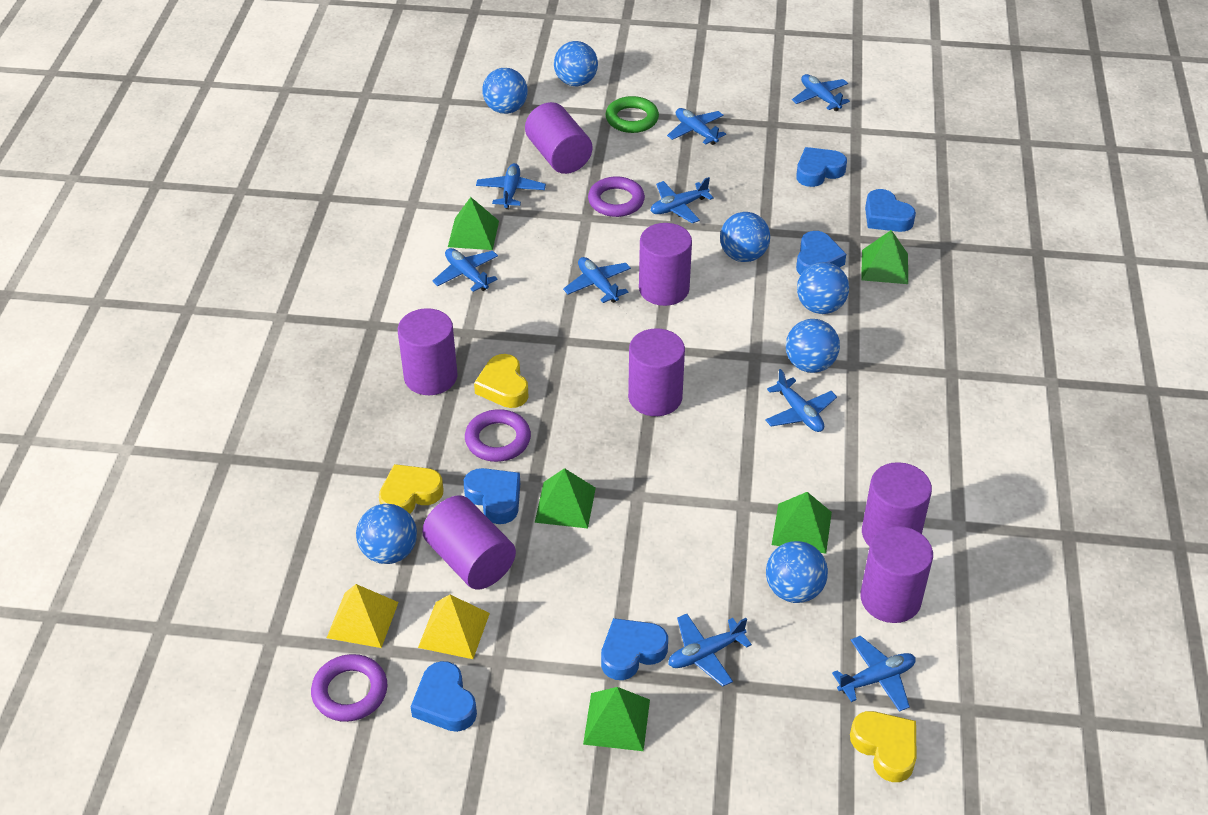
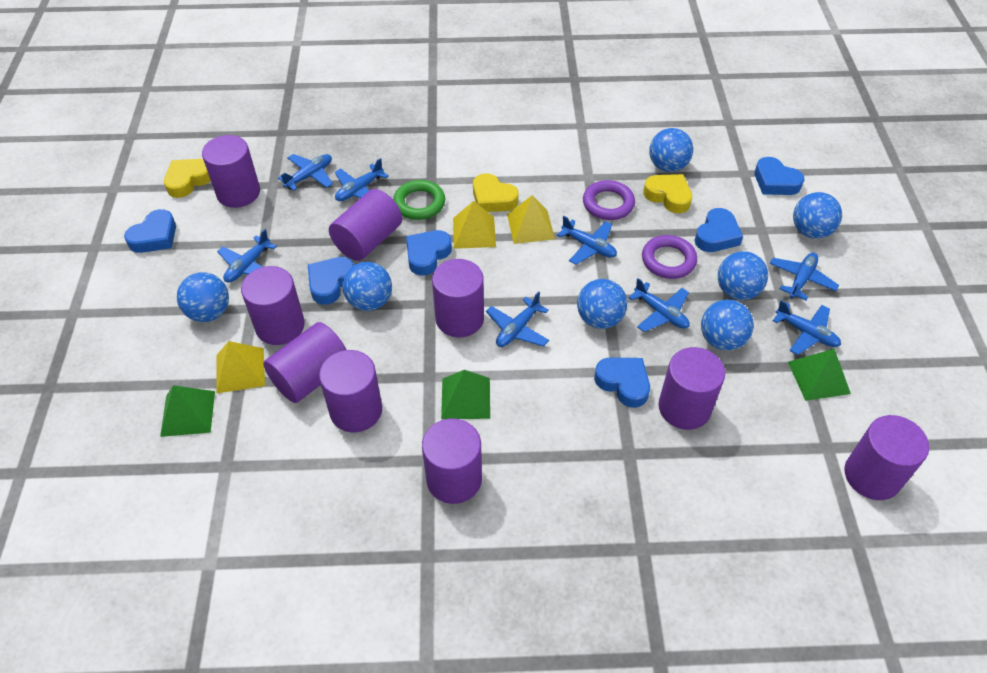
blue plane: 9 -> 8
green pyramid: 5 -> 3
purple cylinder: 7 -> 9
purple ring: 3 -> 2
yellow pyramid: 2 -> 3

